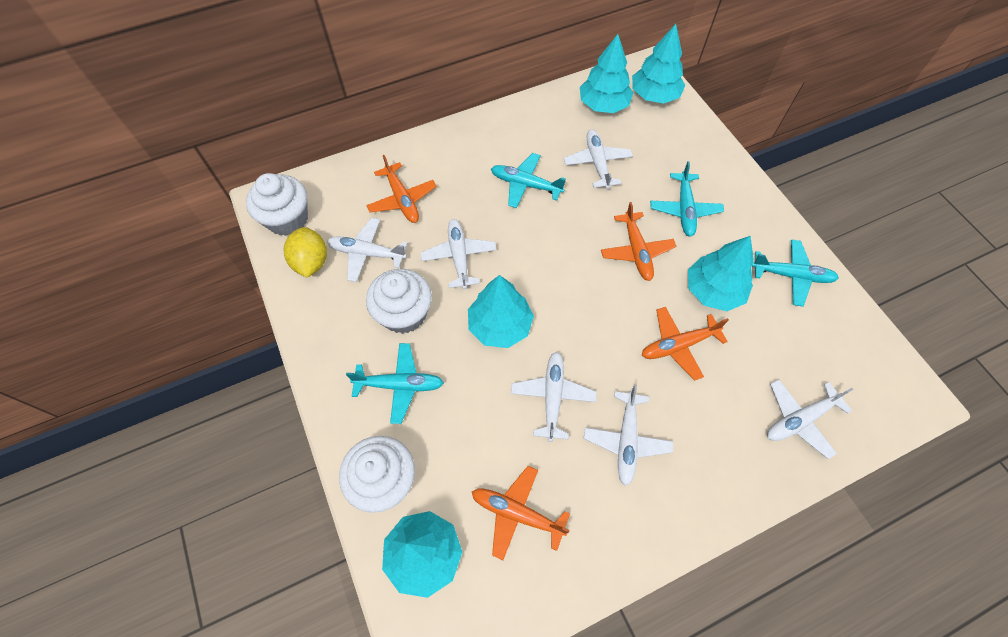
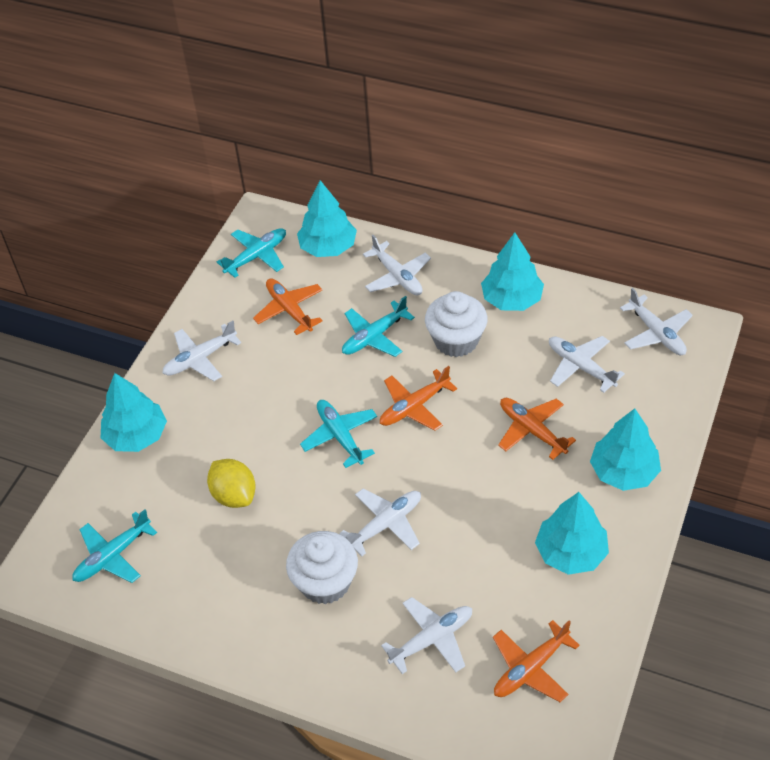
white cupcake: 3 -> 2

